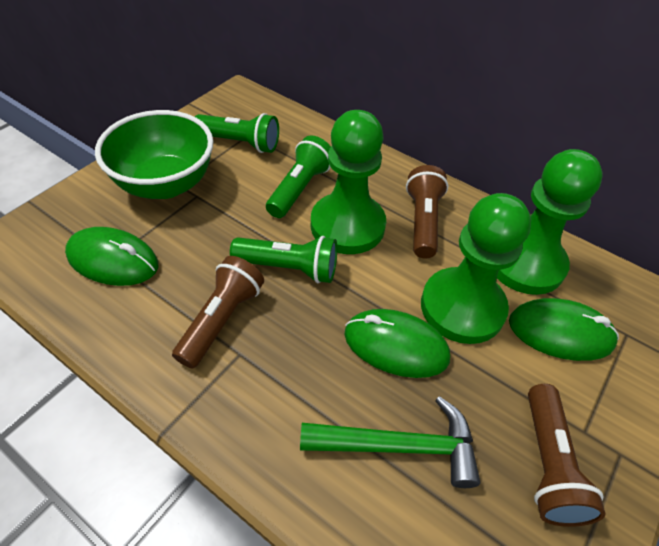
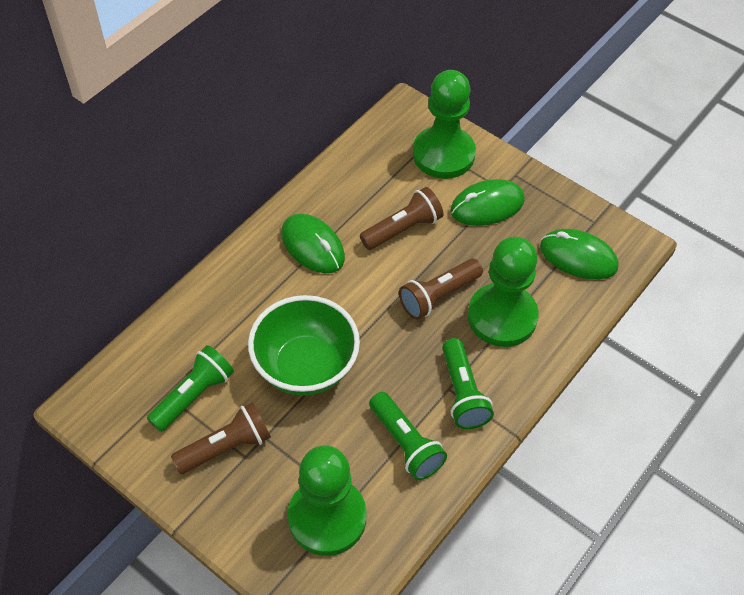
green hammer: 1 -> 0

